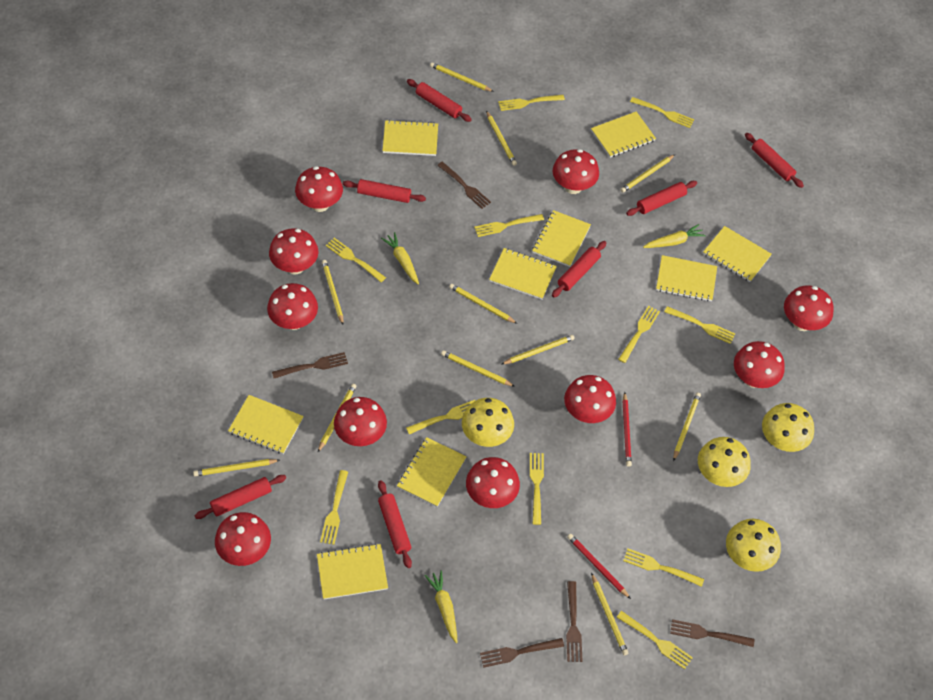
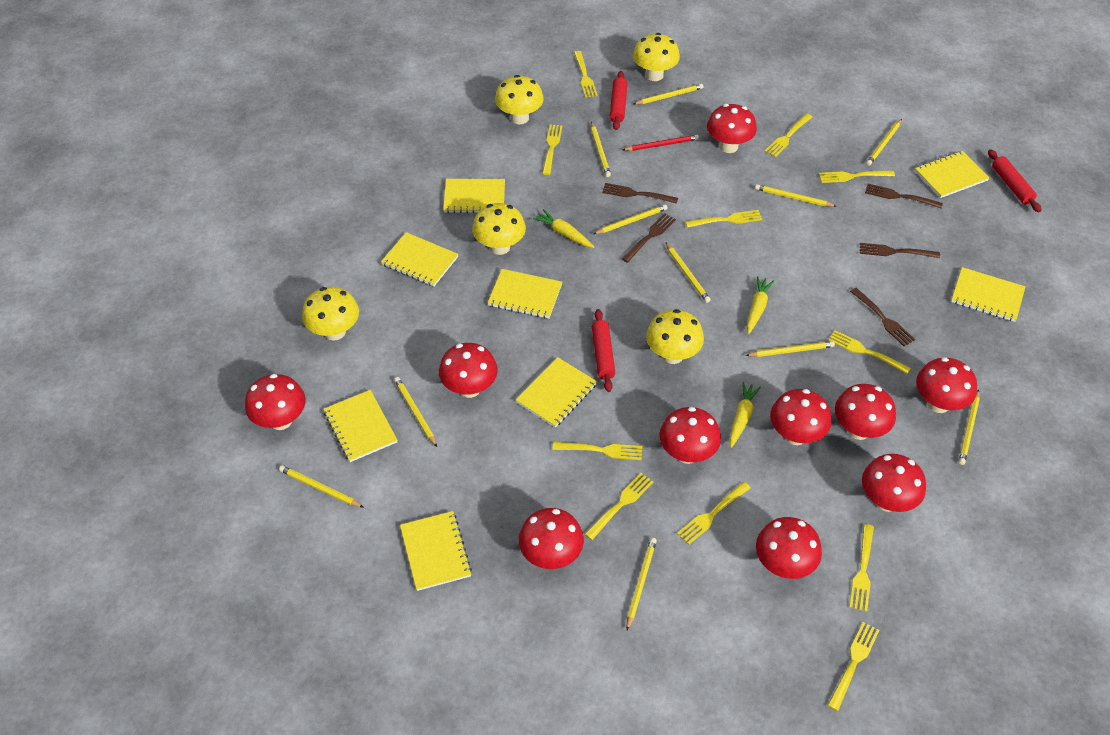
red pencil: 2 -> 1
red rolling pin: 7 -> 3
yellow mushroom: 4 -> 5
yellow notebook: 9 -> 8

